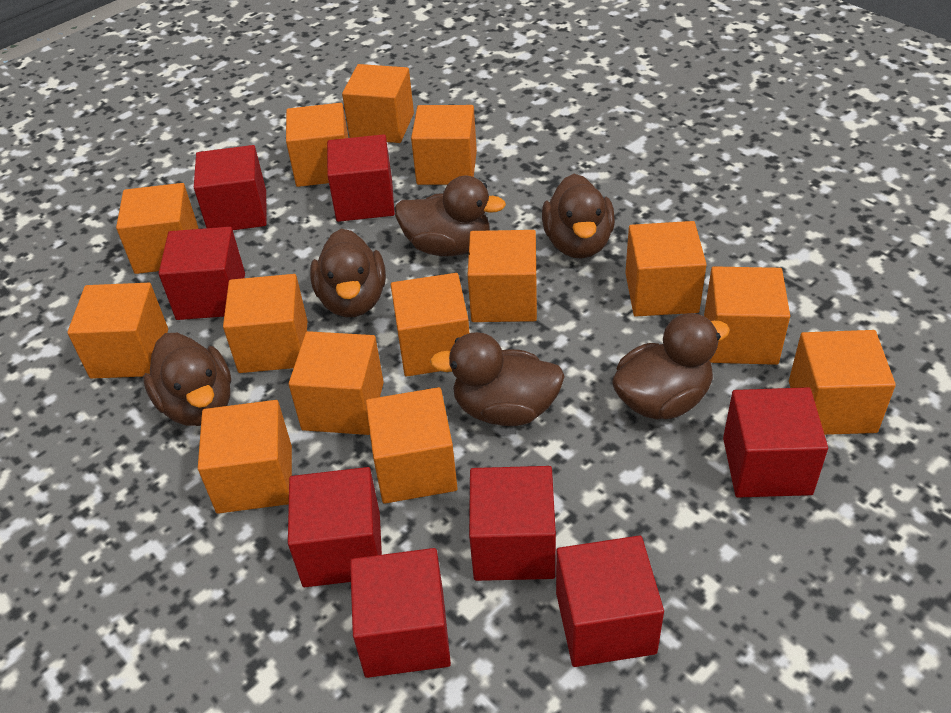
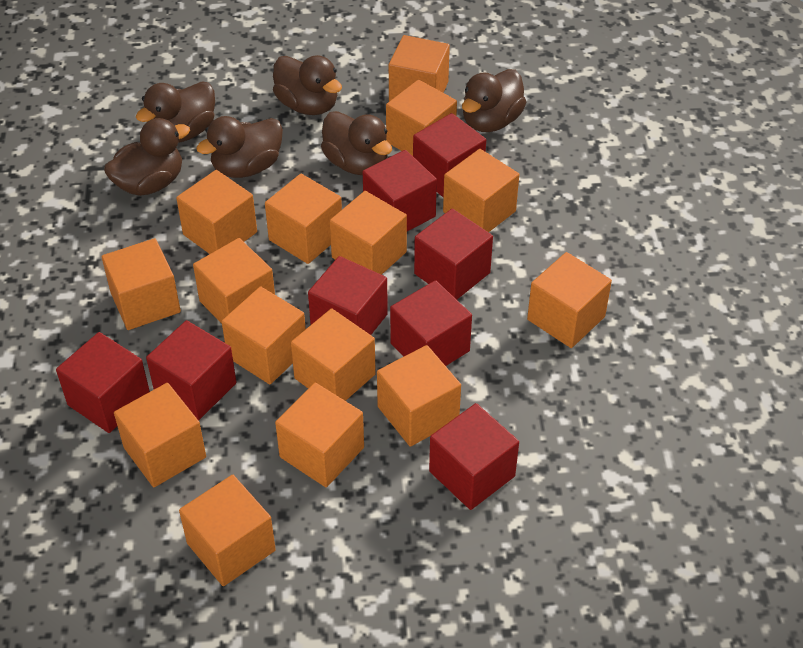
orange cube: 14 -> 15

